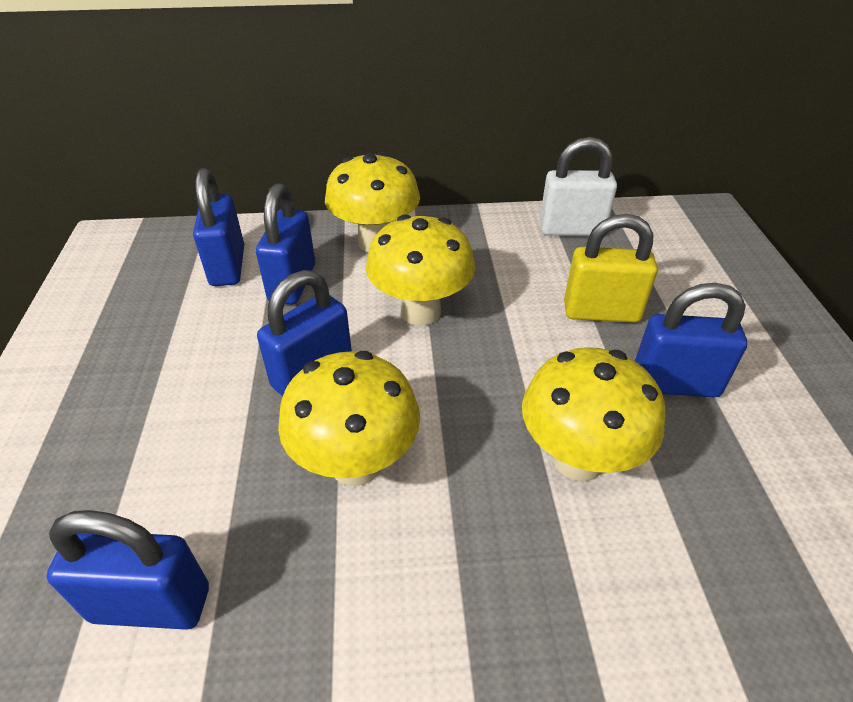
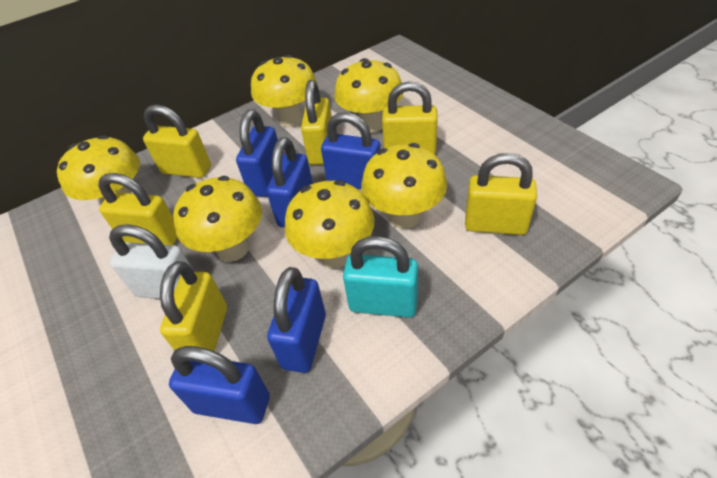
turquoise padlock: 0 -> 1
yellow mushroom: 4 -> 6
yellow padlock: 1 -> 6

